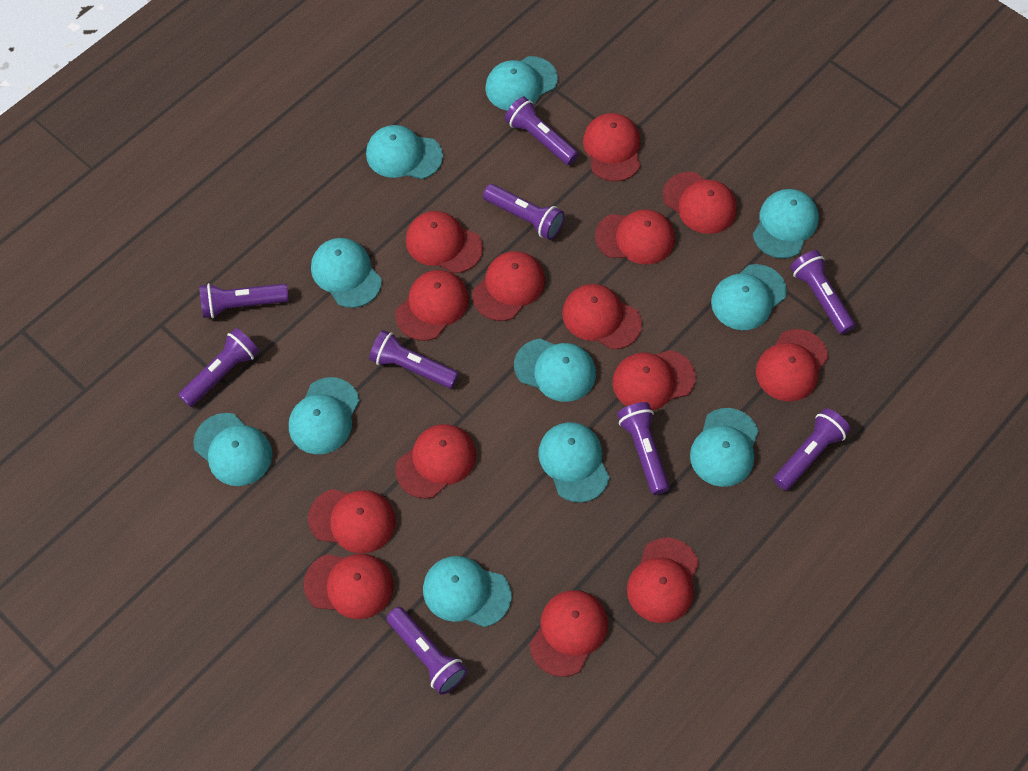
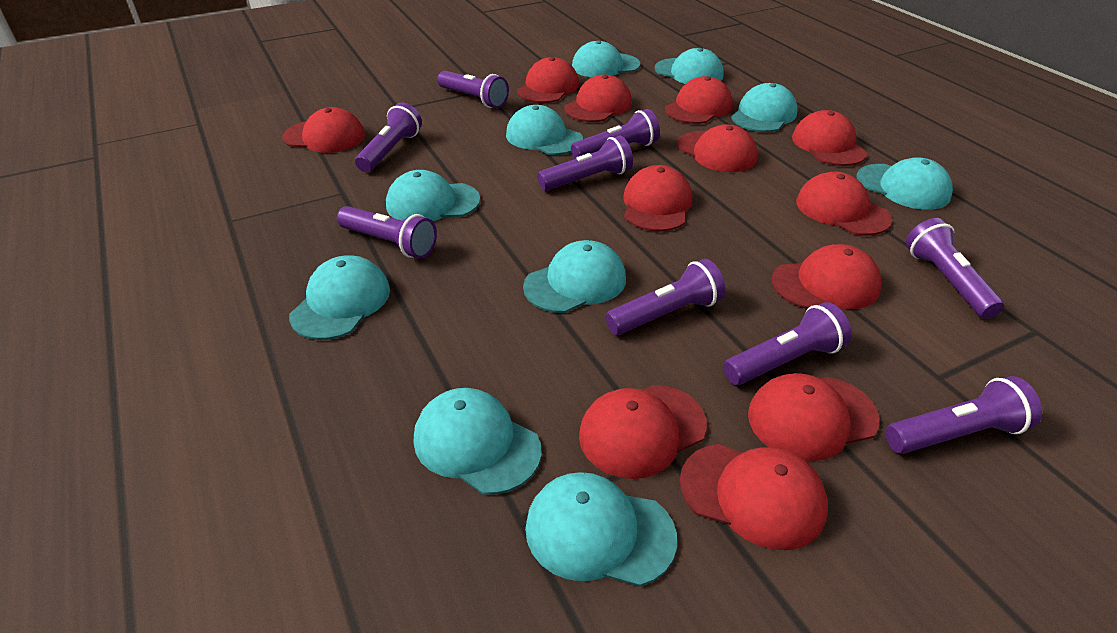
red cap: 14 -> 12
turquoise cap: 11 -> 10

